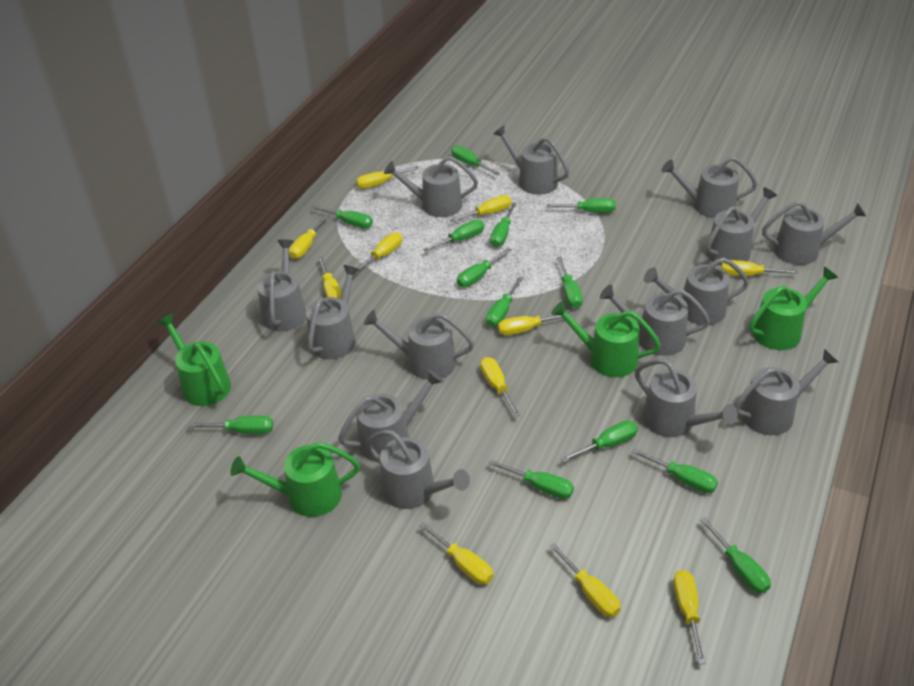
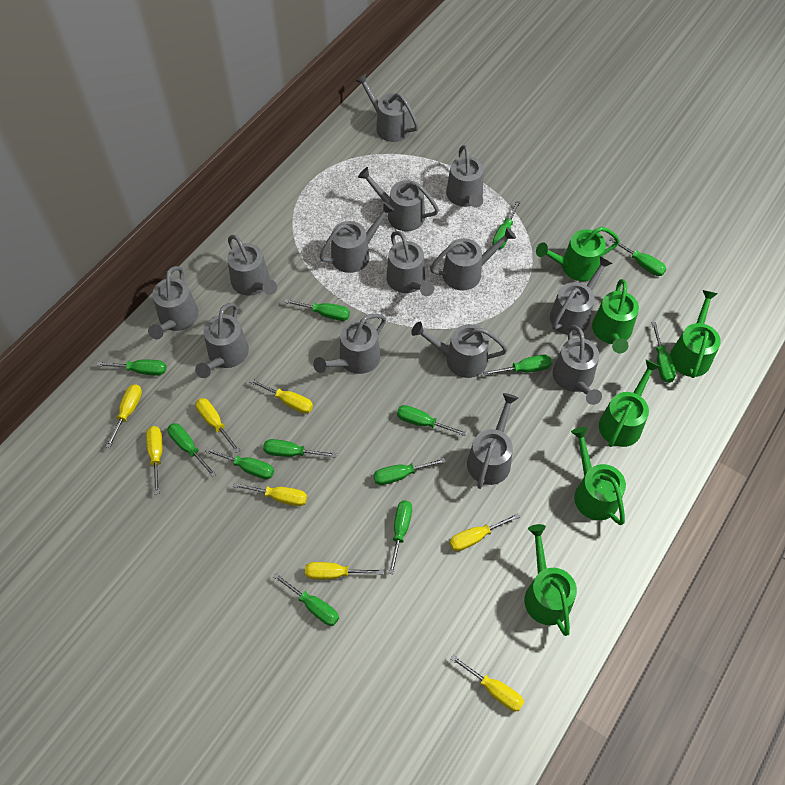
green watering can: 4 -> 6
yellow screwdriver: 11 -> 8

